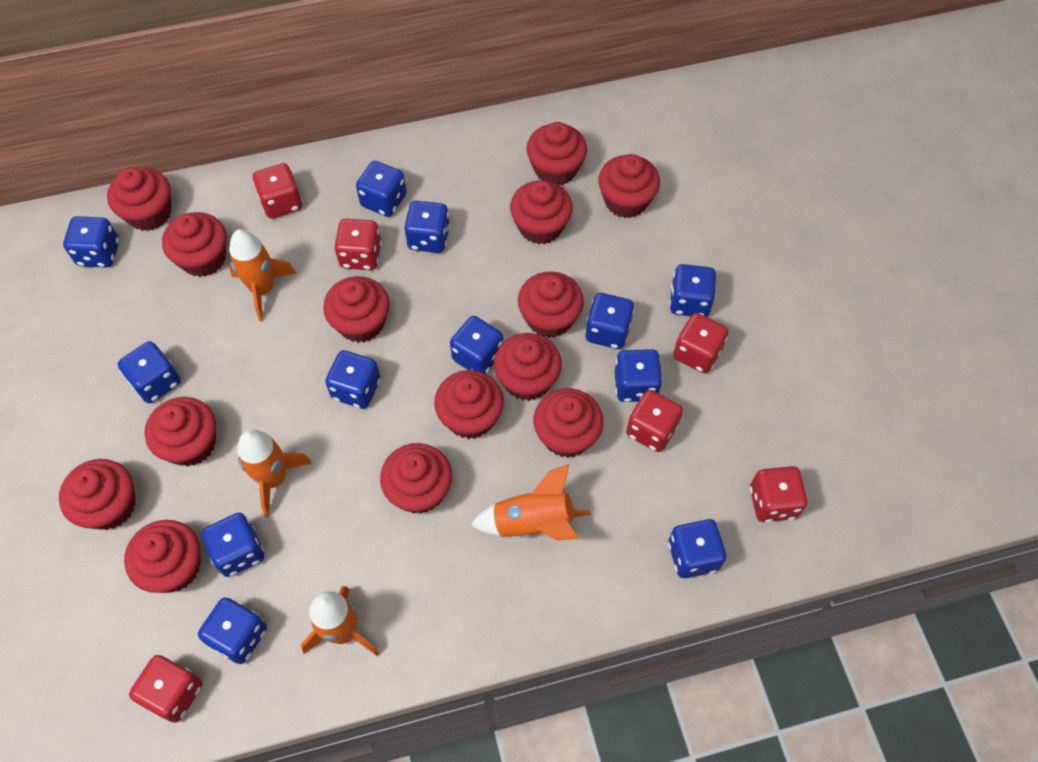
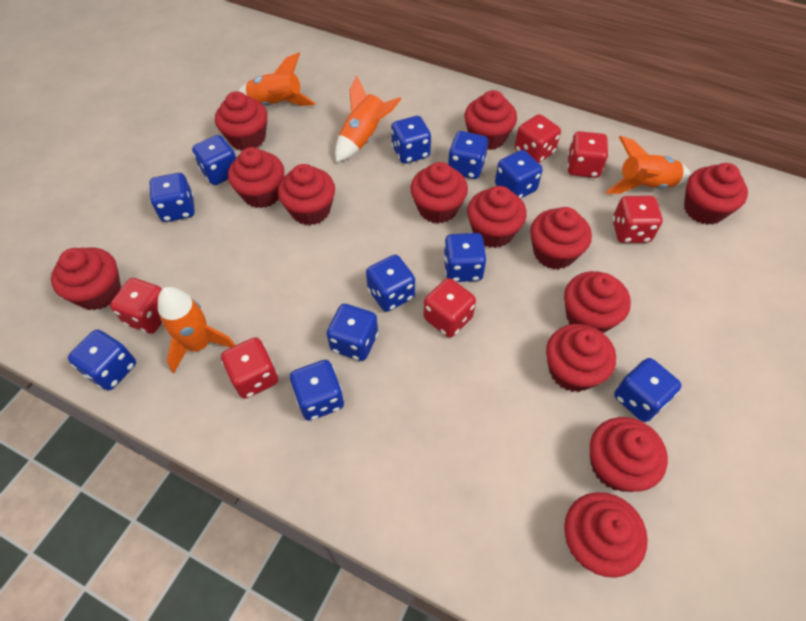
blue dice: 12 -> 11
red cupcake: 14 -> 13

